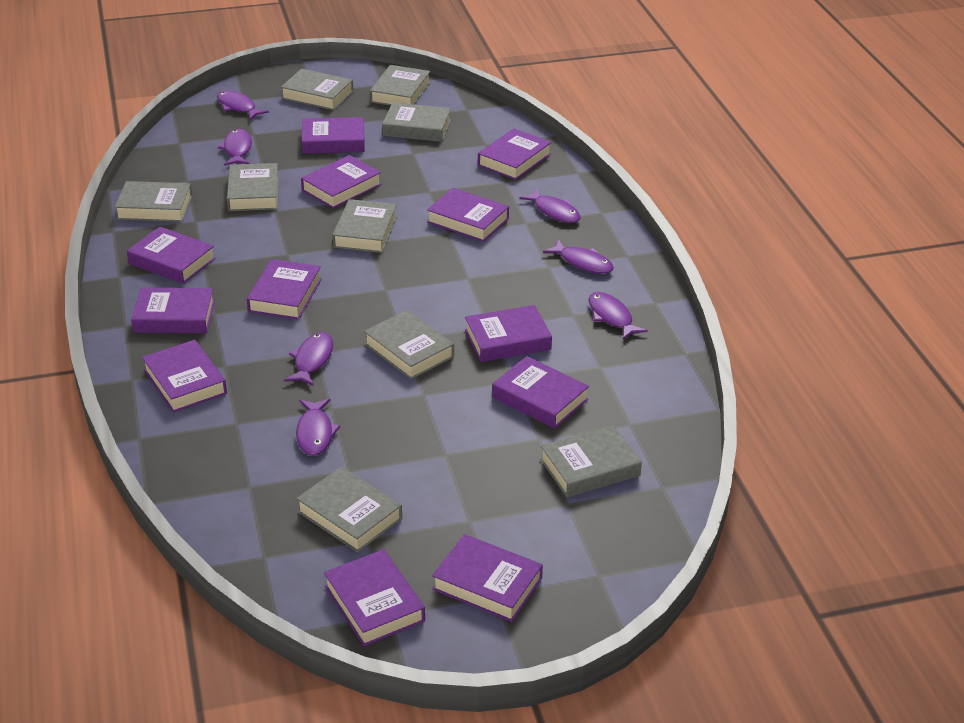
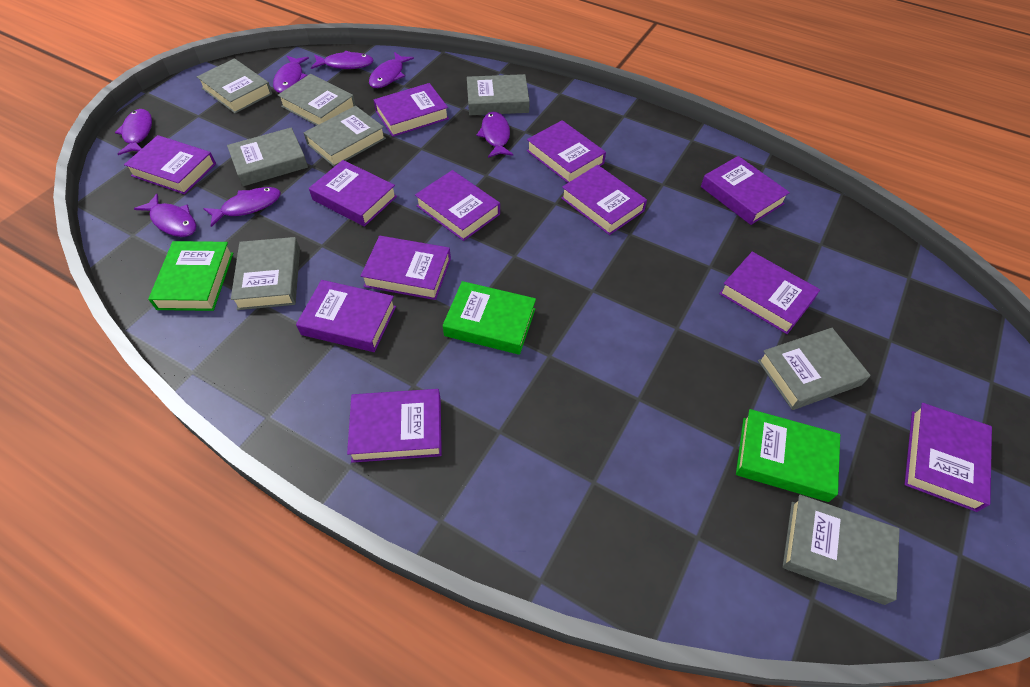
green book: 0 -> 3
grey book: 9 -> 8

